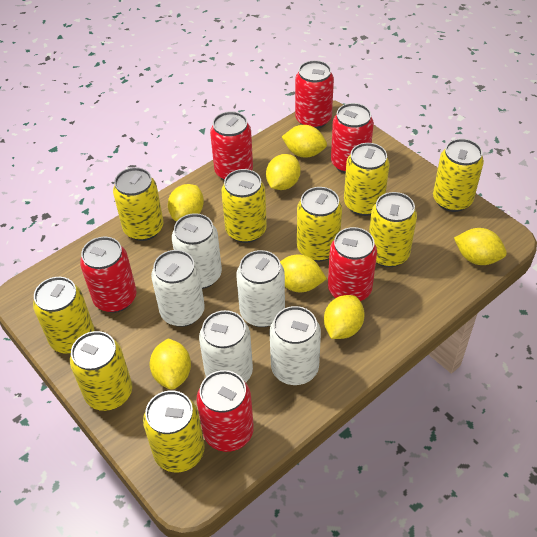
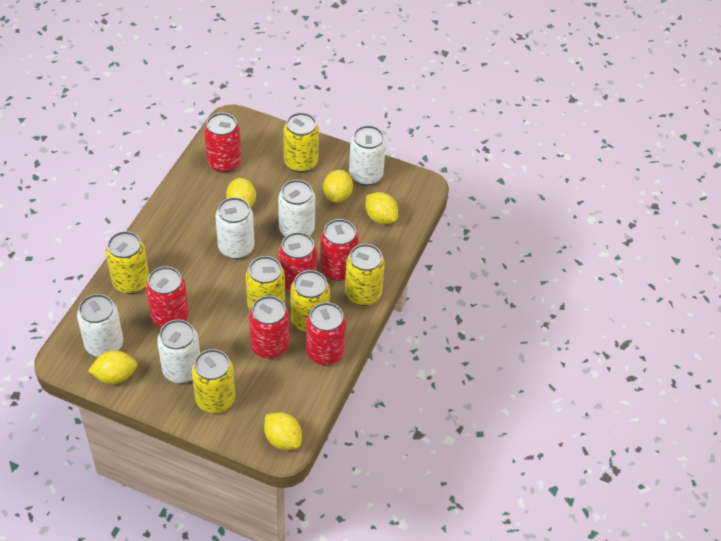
yellow can: 9 -> 6
yellow lemon: 7 -> 5

